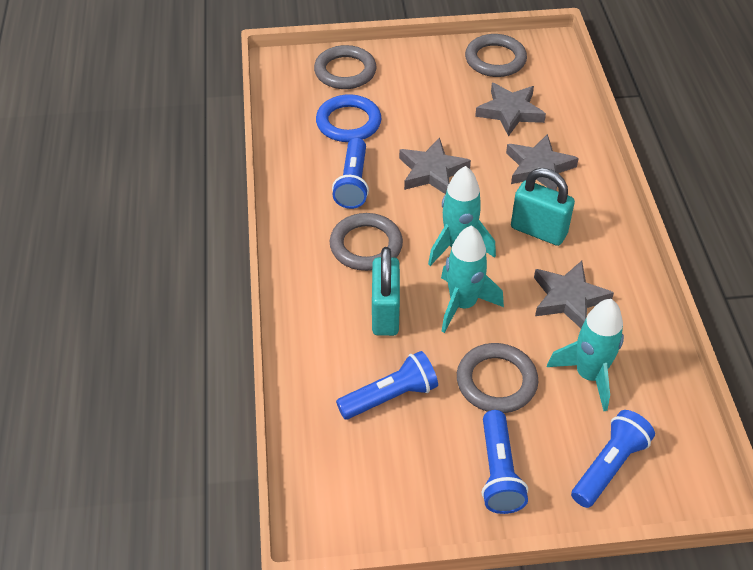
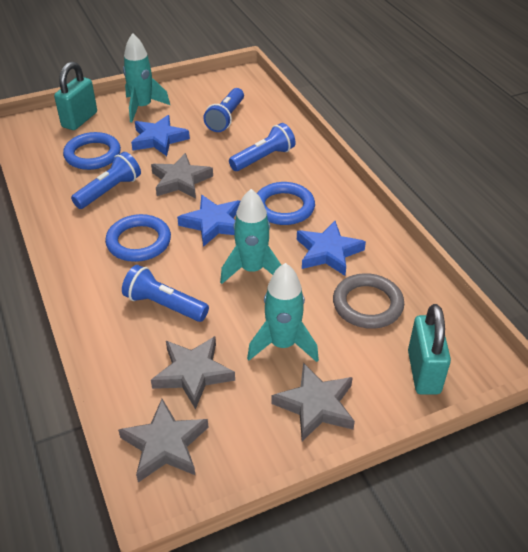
blue ring: 1 -> 3
blue star: 0 -> 3
grey ring: 4 -> 1

